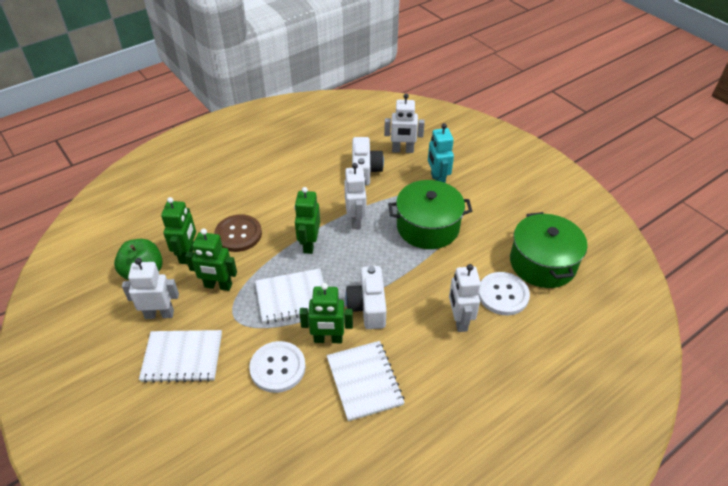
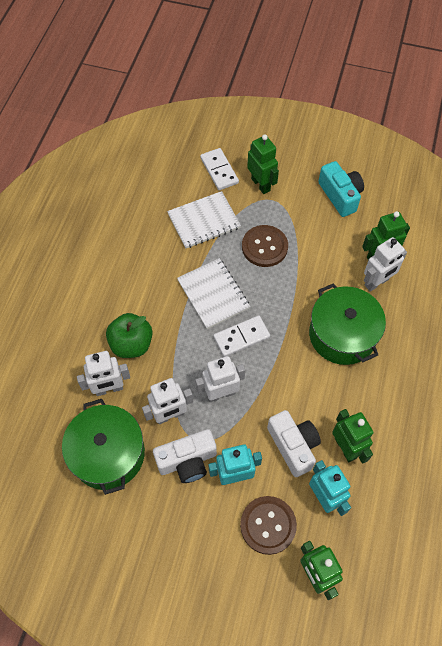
brown button: 1 -> 2
turquoise camera: 0 -> 1
turquoise robot: 1 -> 2
white button: 2 -> 0
white domino: 0 -> 2
white notebook: 3 -> 2

